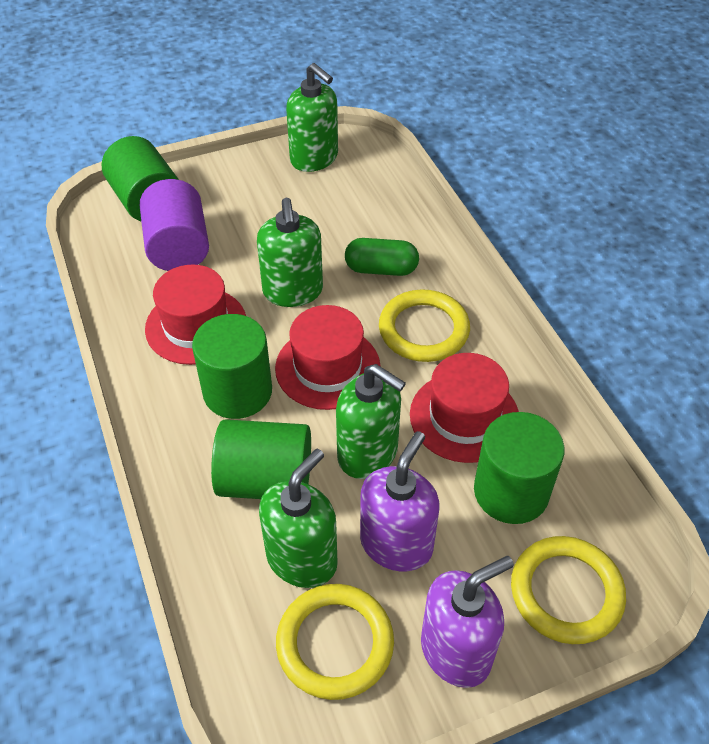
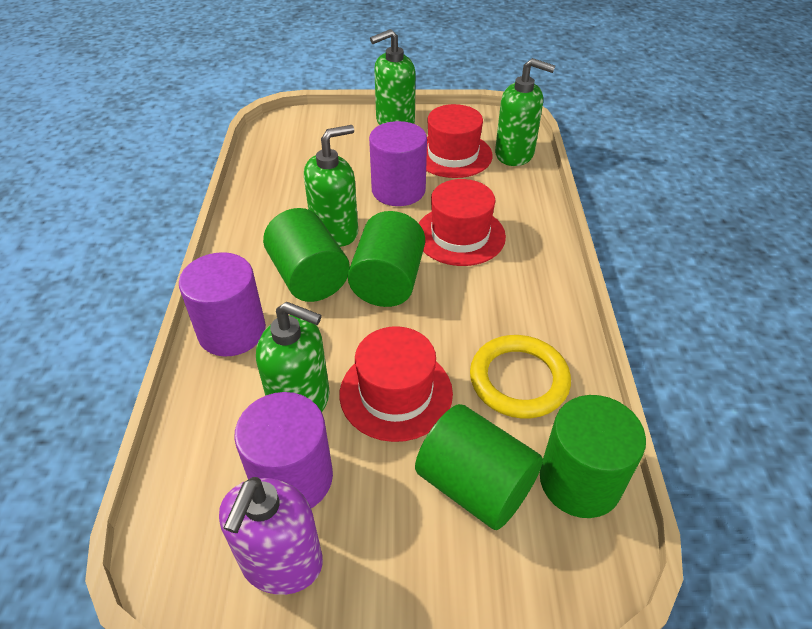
green capsule: 1 -> 0
purple cylinder: 1 -> 3
purple soap dispenser: 2 -> 1
yellow ring: 3 -> 1

